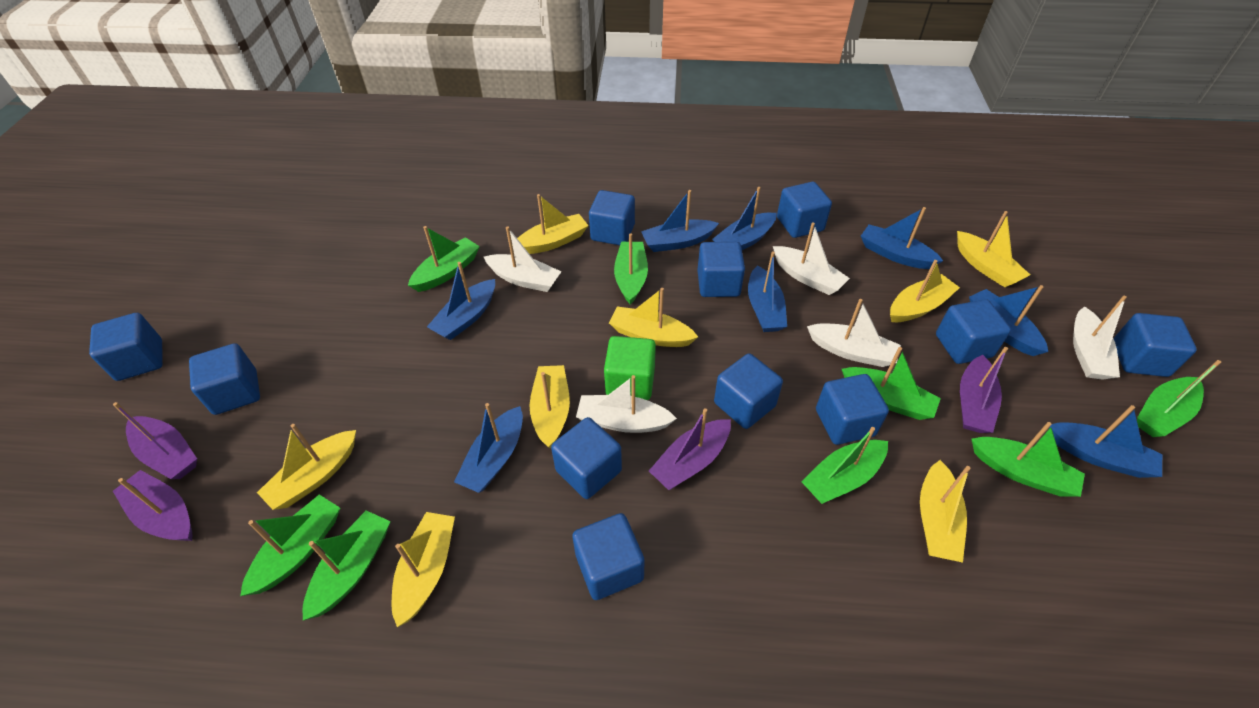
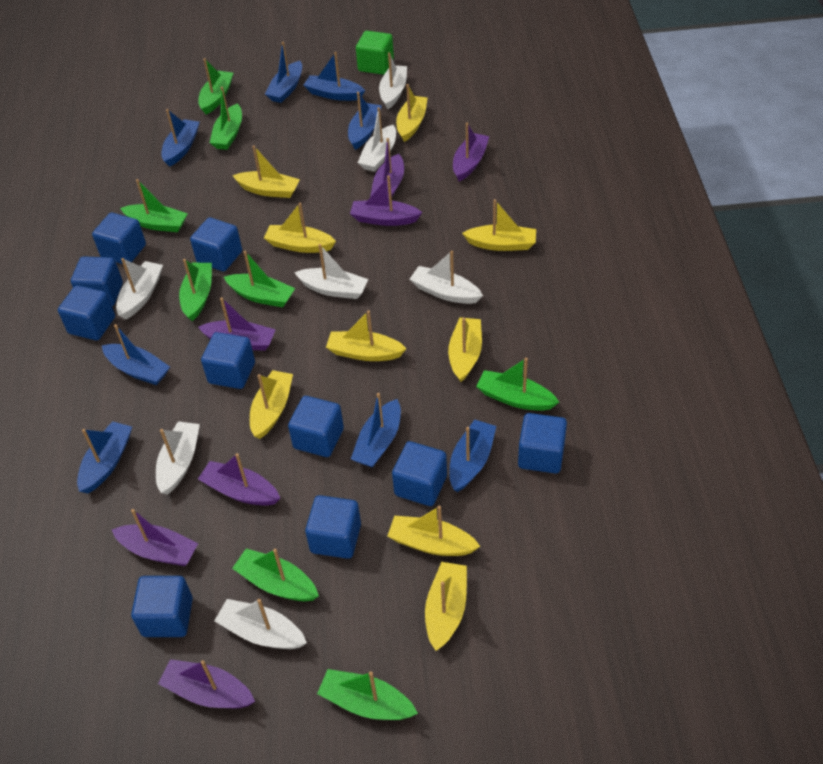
blue cube: 11 -> 10
purple boat: 4 -> 7
white boat: 5 -> 7
yellow boat: 8 -> 9

